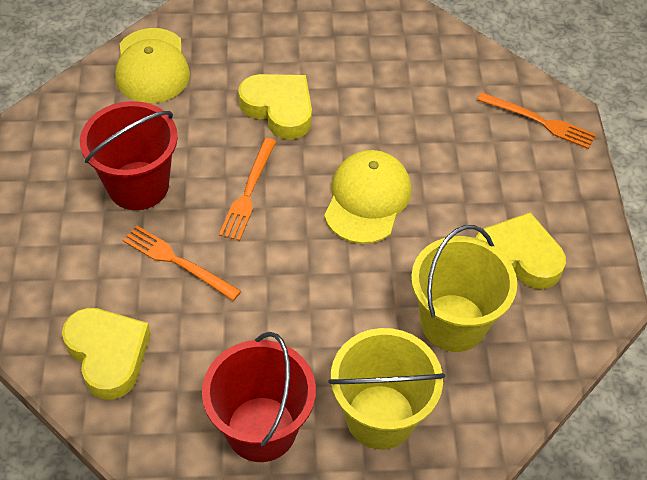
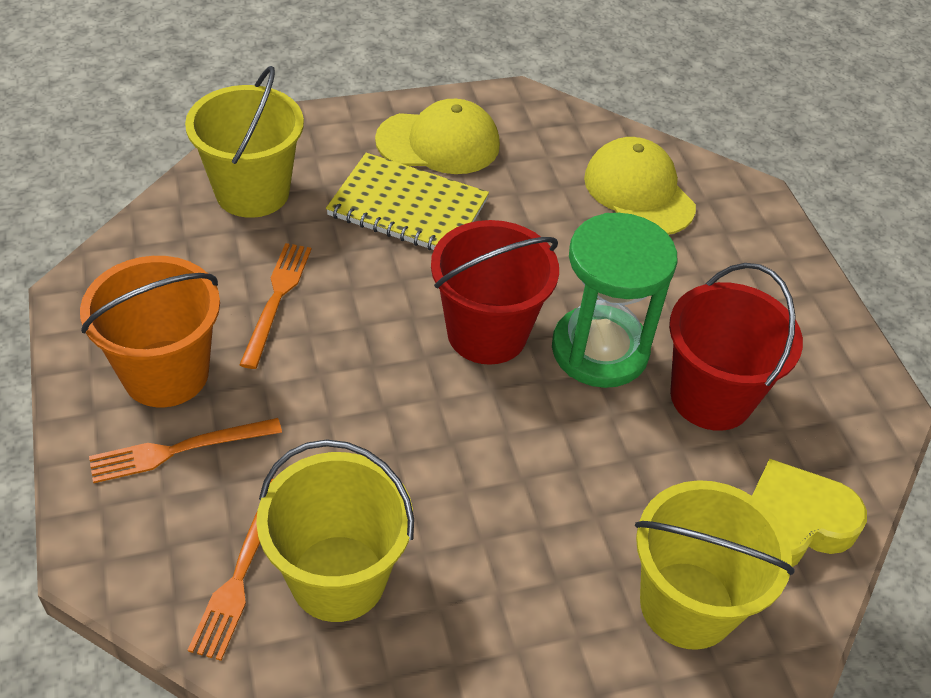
green hourglass: 0 -> 1
orange bucket: 0 -> 1
yellow bucket: 2 -> 3
yellow heart: 3 -> 1
yellow notebook: 0 -> 1

